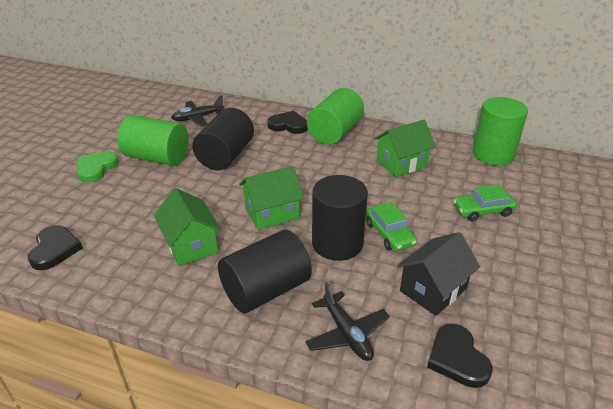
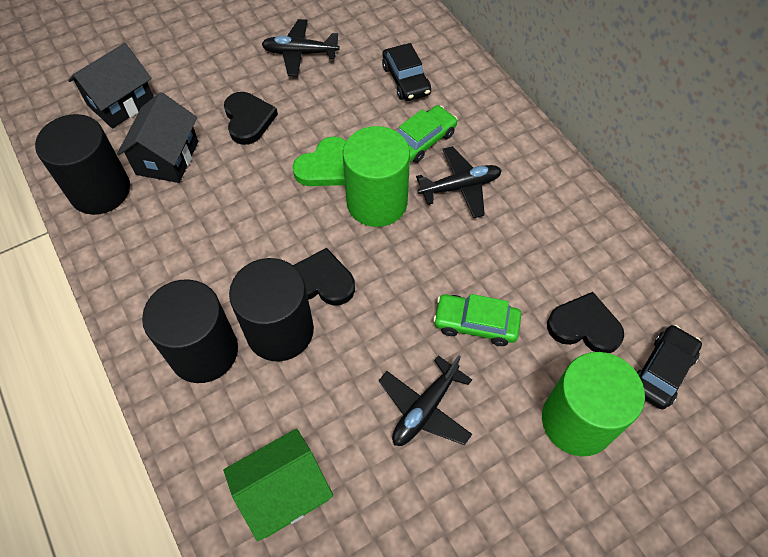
black car: 0 -> 2
black house: 1 -> 2
black plane: 2 -> 3
green cylinder: 3 -> 2
green house: 3 -> 1

